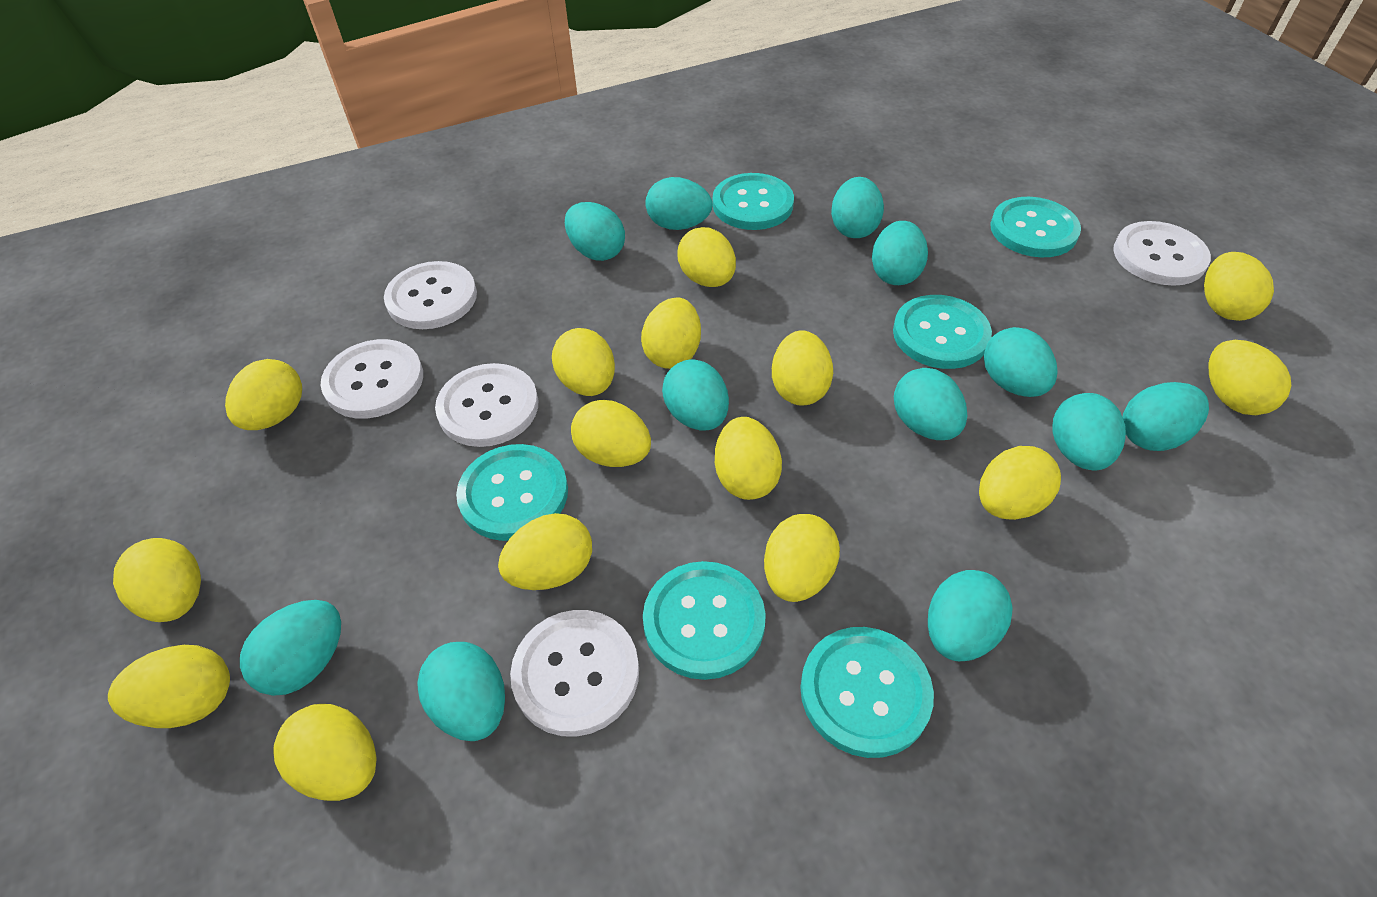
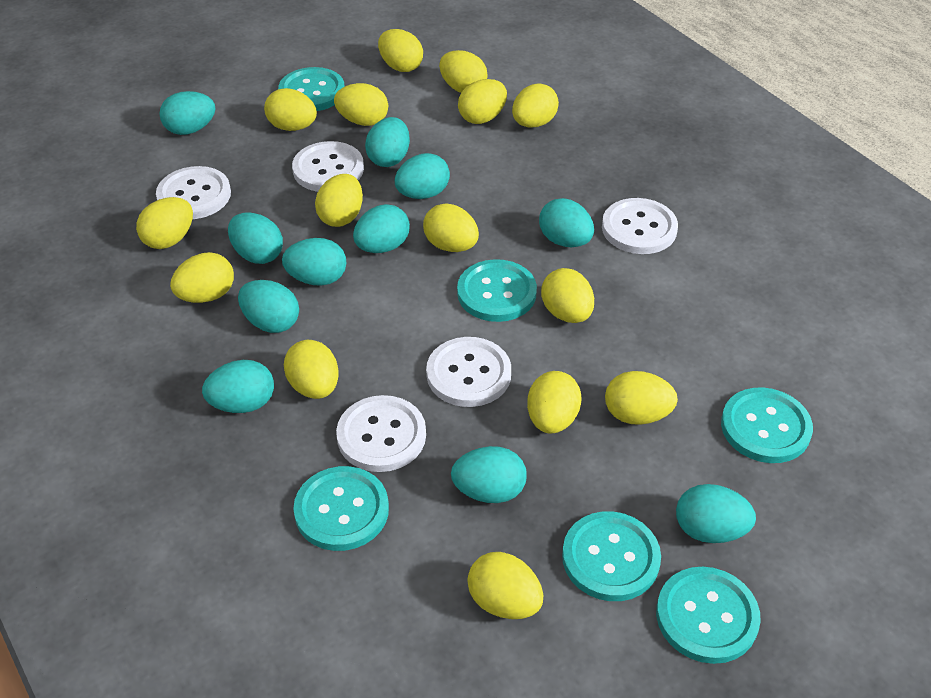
turquoise egg: 12 -> 11

